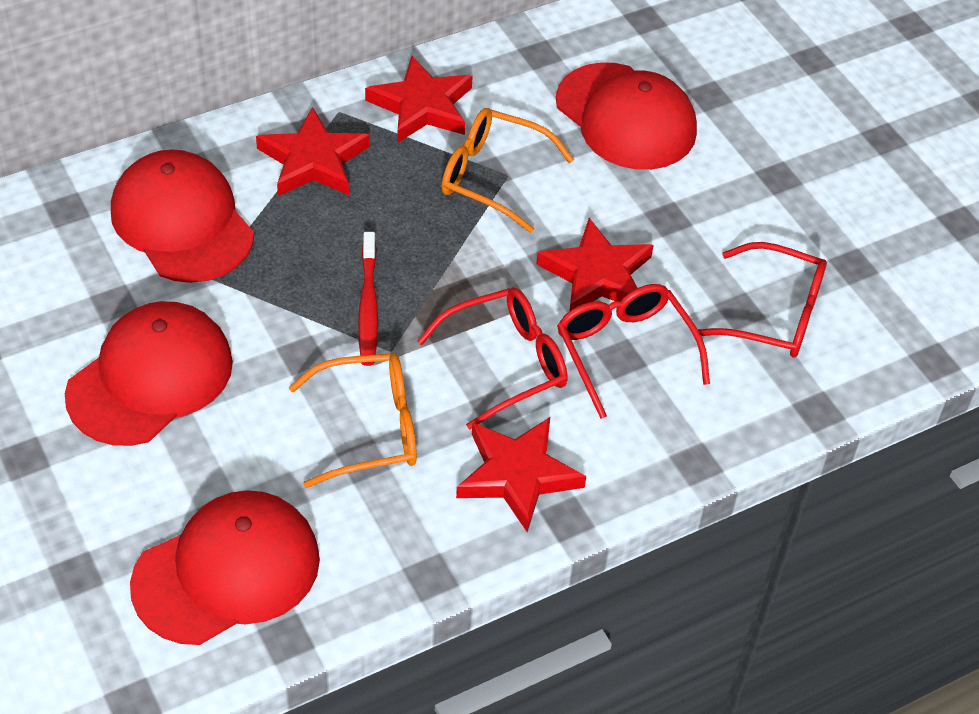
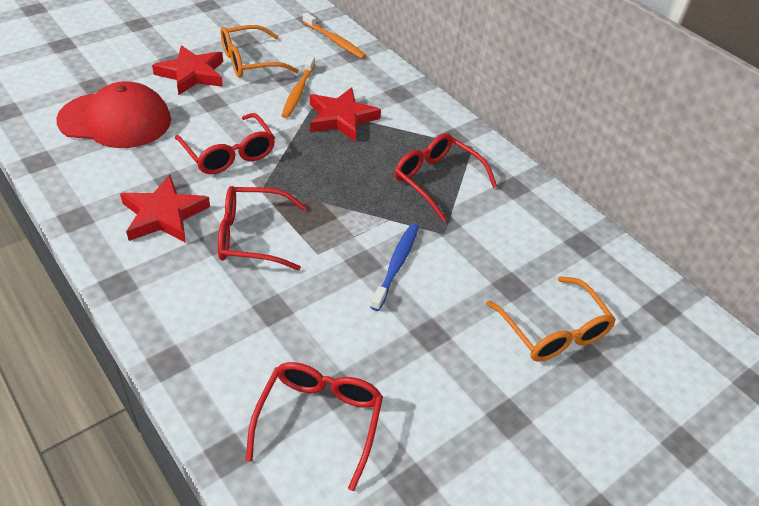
blue toothbrush: 0 -> 1
orange toothbrush: 0 -> 2
red cap: 4 -> 1
red glasses: 3 -> 4
red star: 4 -> 3
red toothbrush: 1 -> 0

